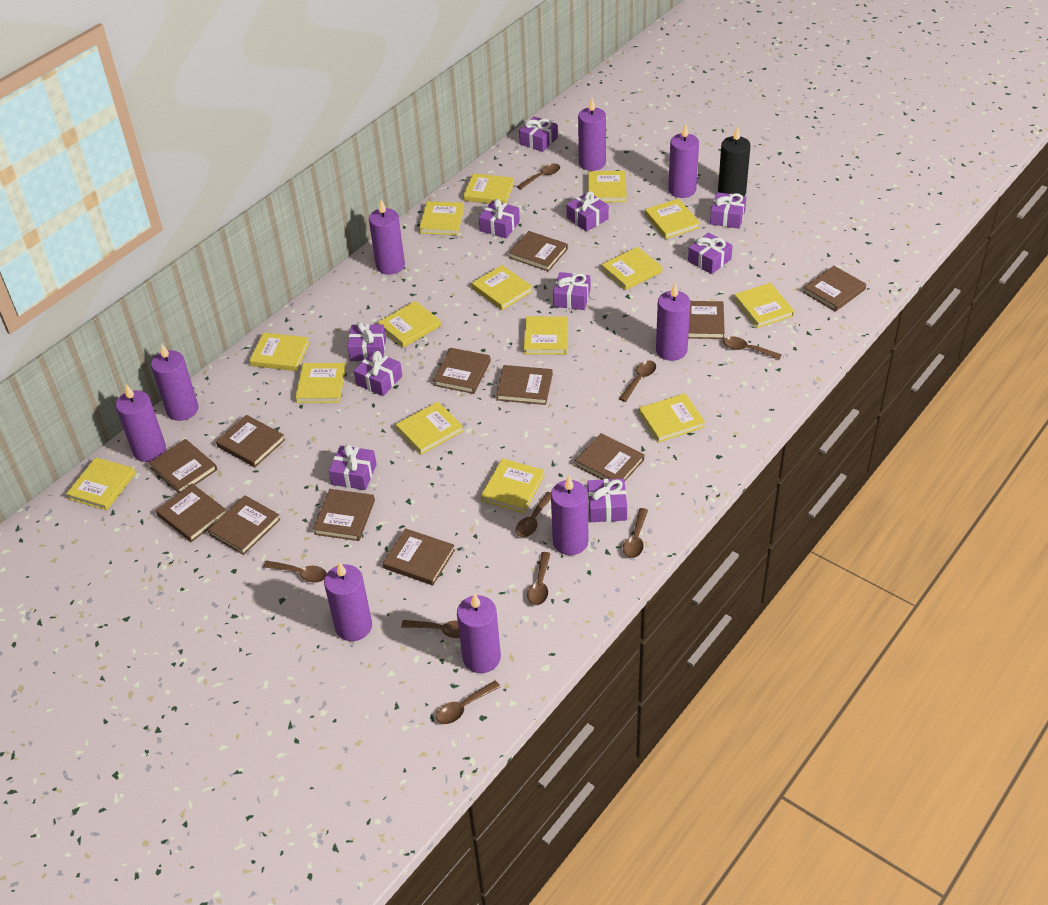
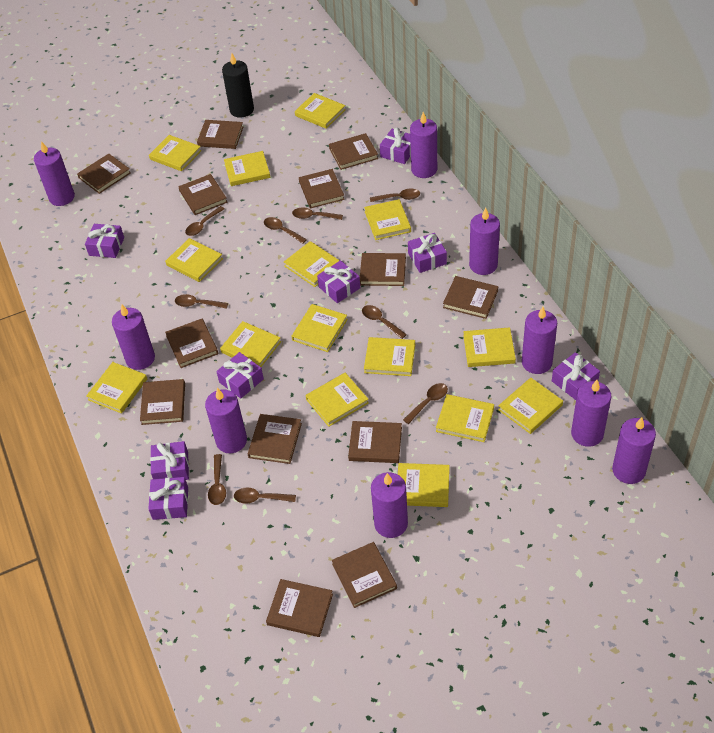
brown book: 12 -> 13
purple gift: 10 -> 8

